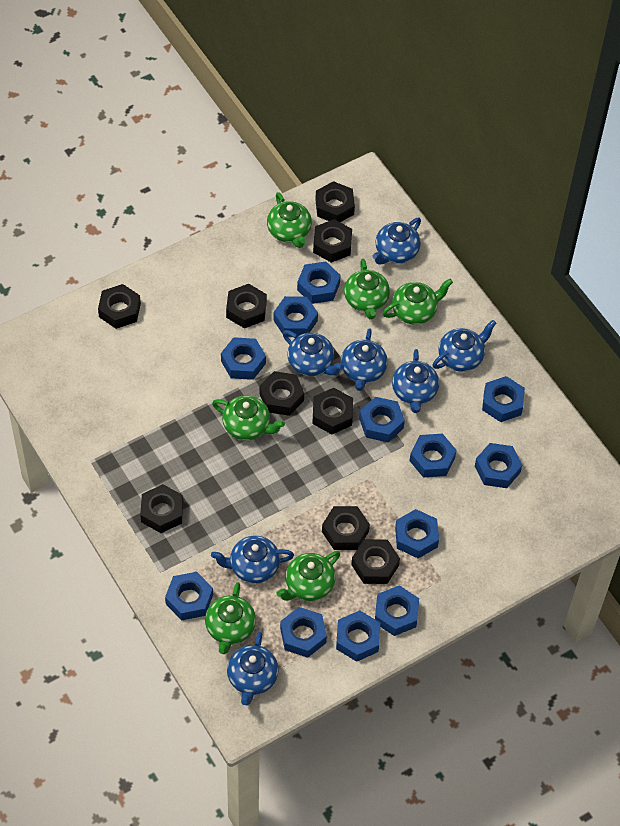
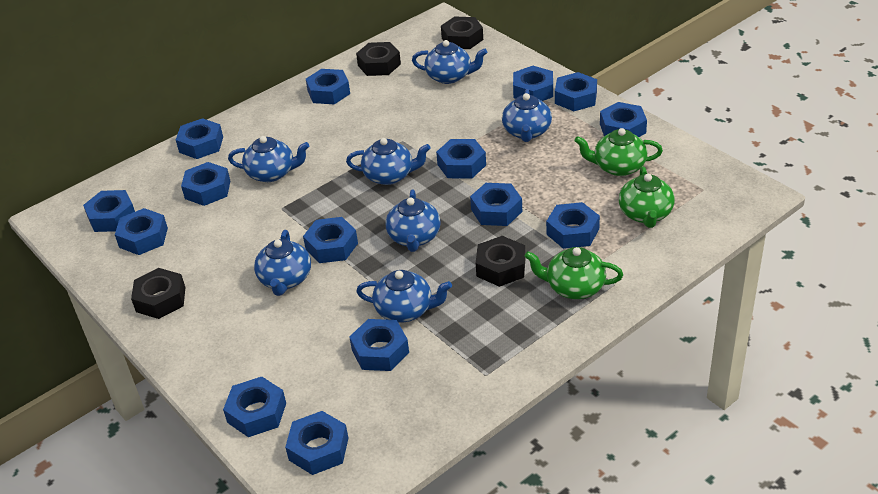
black nut: 9 -> 4
blue nut: 12 -> 15
green teapot: 6 -> 3

